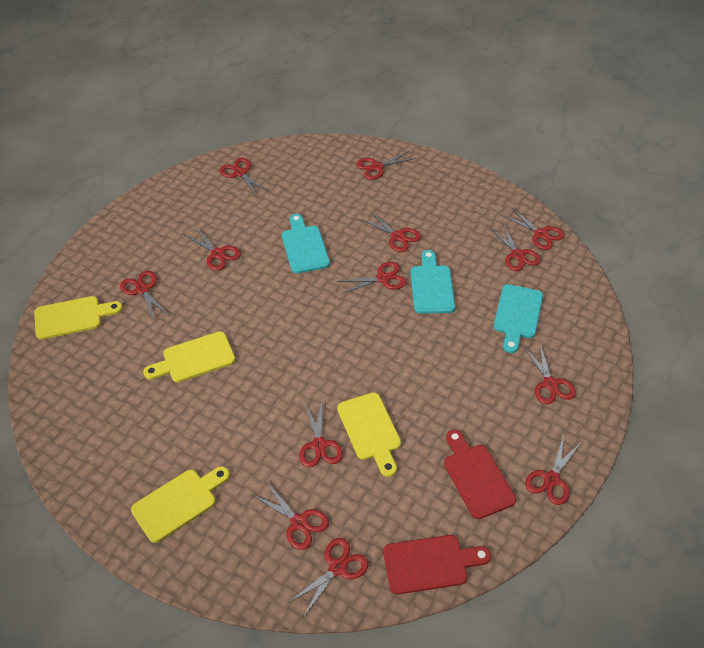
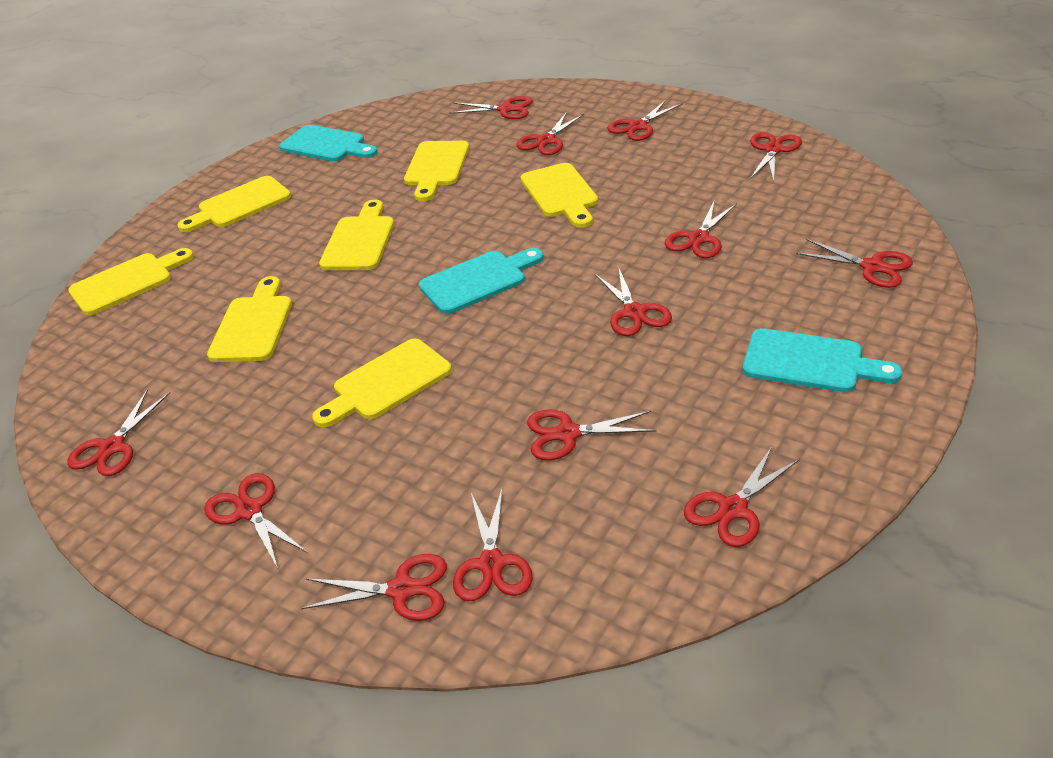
red cutting board: 2 -> 0
yellow cutting board: 4 -> 7

